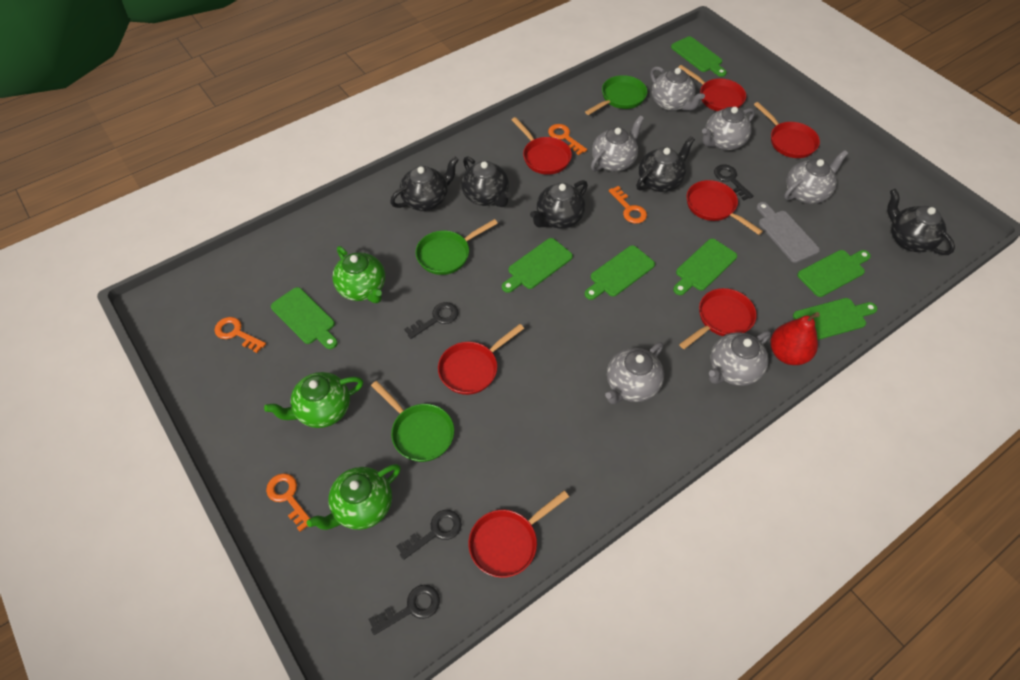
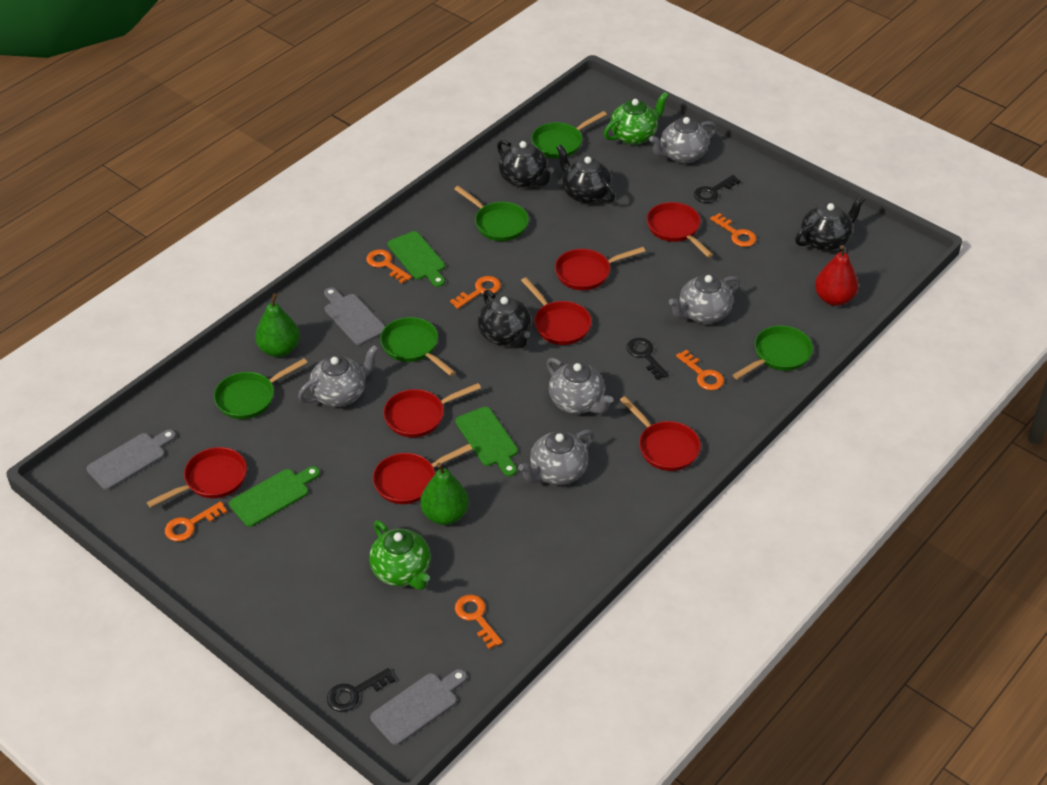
black key: 4 -> 3
black teapot: 5 -> 4
green cutting board: 7 -> 3
green pan: 3 -> 5
green pear: 0 -> 2
green teapot: 3 -> 2
grey cutting board: 1 -> 3
grey teapot: 6 -> 5
orange key: 4 -> 6

